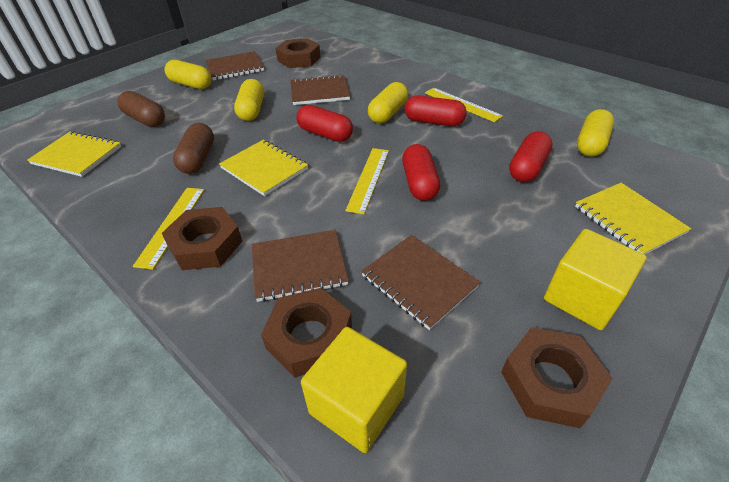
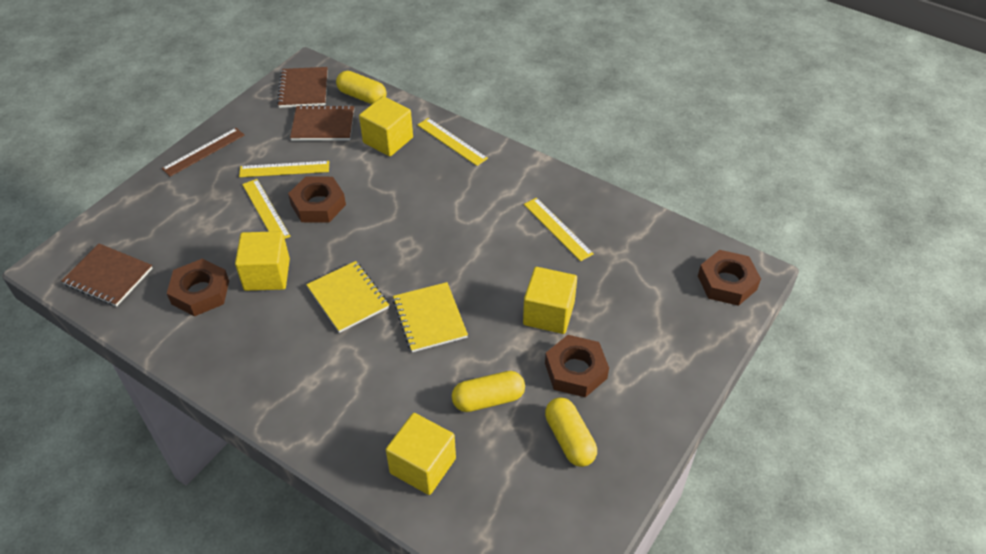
brown capsule: 2 -> 0
brown notebook: 4 -> 3
brown ruler: 0 -> 1
red capsule: 4 -> 0
yellow capsule: 4 -> 3
yellow cube: 2 -> 4
yellow notebook: 3 -> 2
yellow ruler: 3 -> 4

